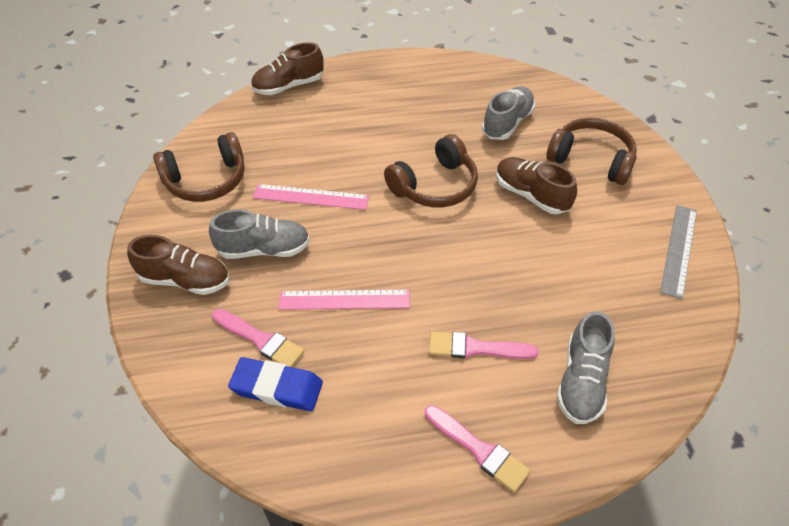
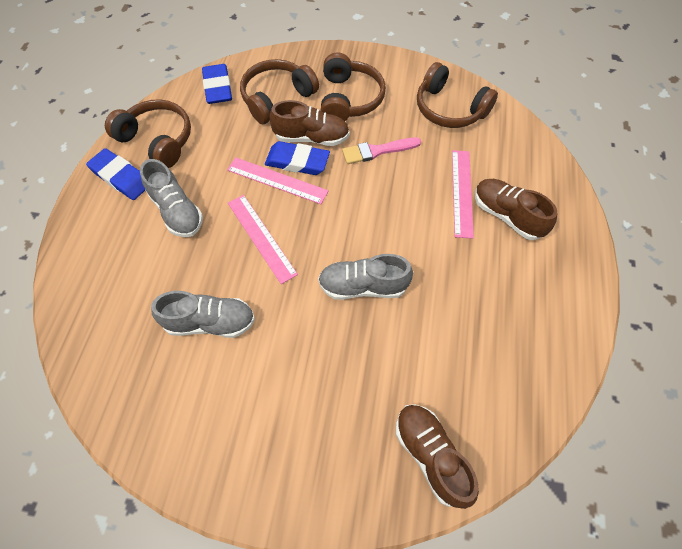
blue eraser: 1 -> 3
brown headphones: 3 -> 4
grey ruler: 1 -> 0
pink brush: 3 -> 1
pink ruler: 2 -> 3

